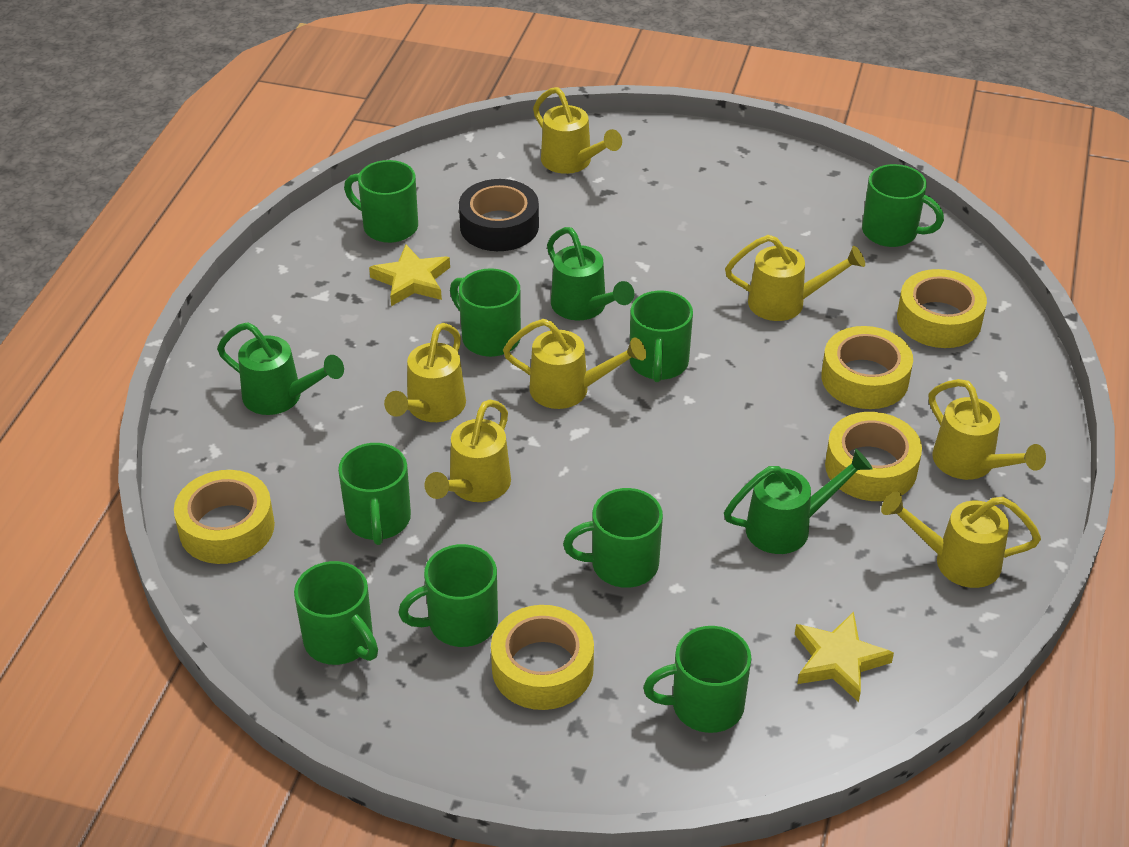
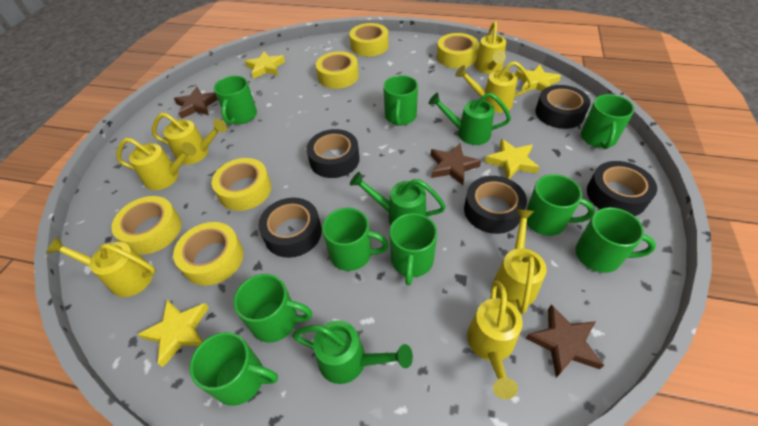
black tape: 1 -> 5
brown star: 0 -> 3
yellow star: 2 -> 4
yellow tape: 5 -> 6

